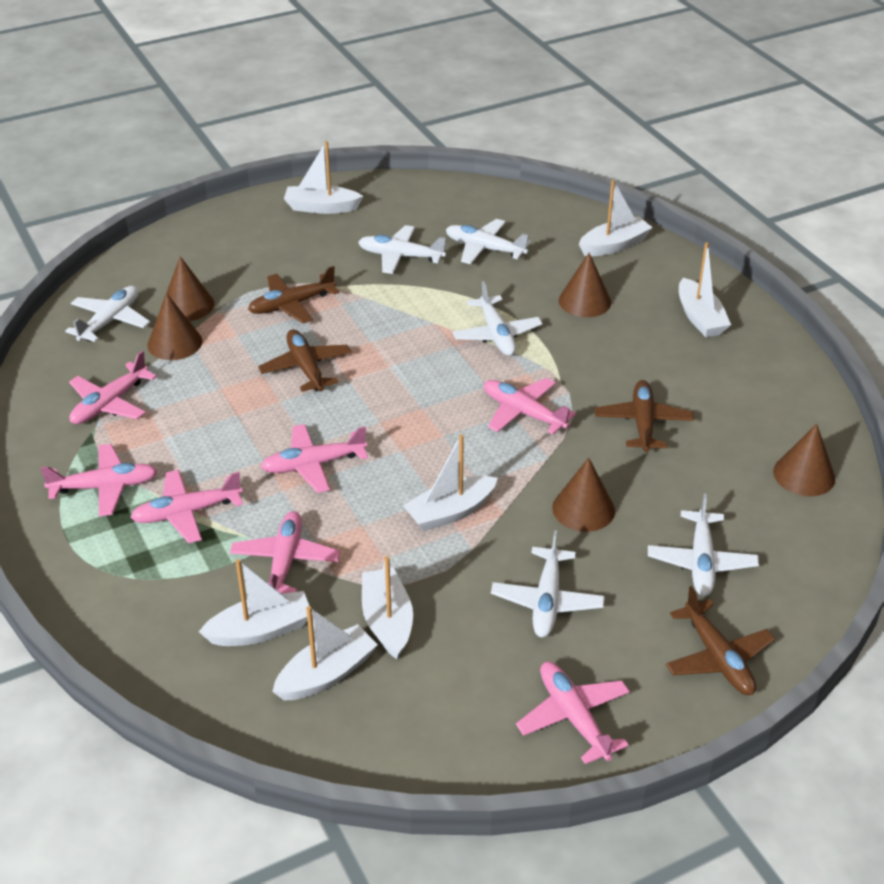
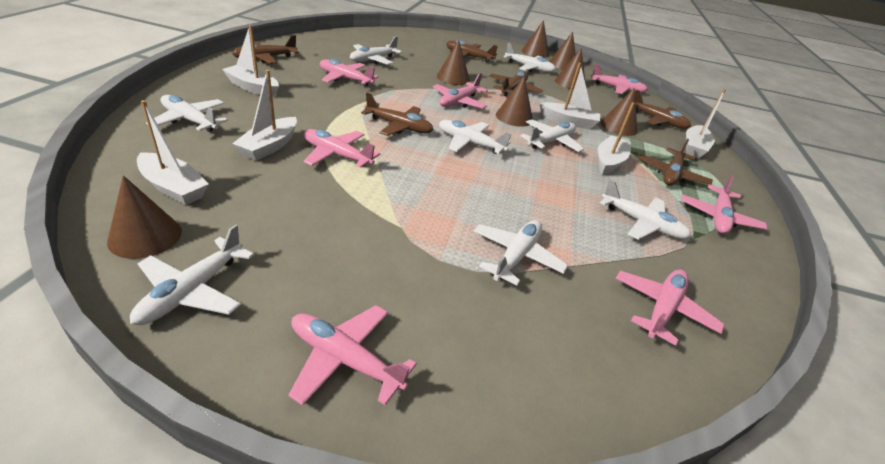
brown cone: 5 -> 7
brown plane: 4 -> 6
white boat: 7 -> 6
white plane: 6 -> 8

